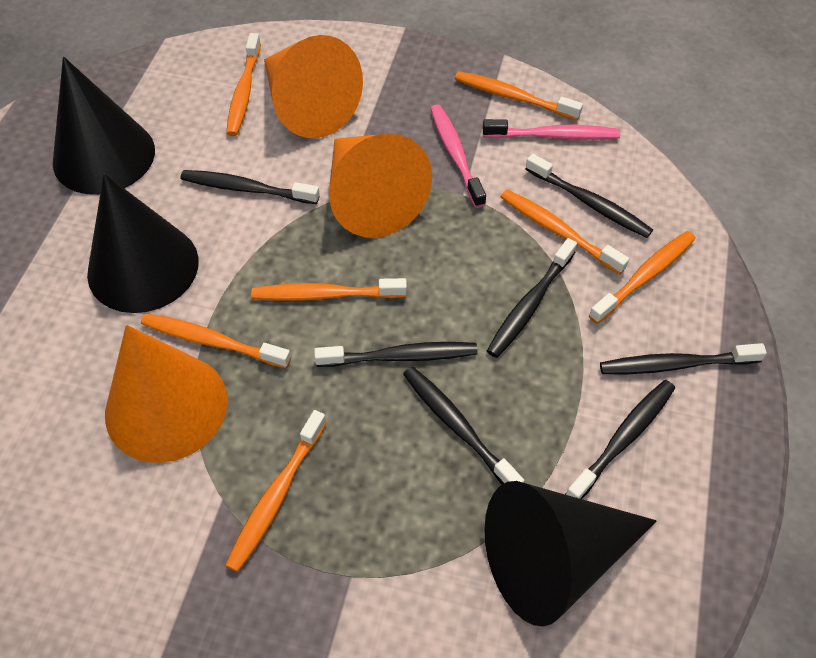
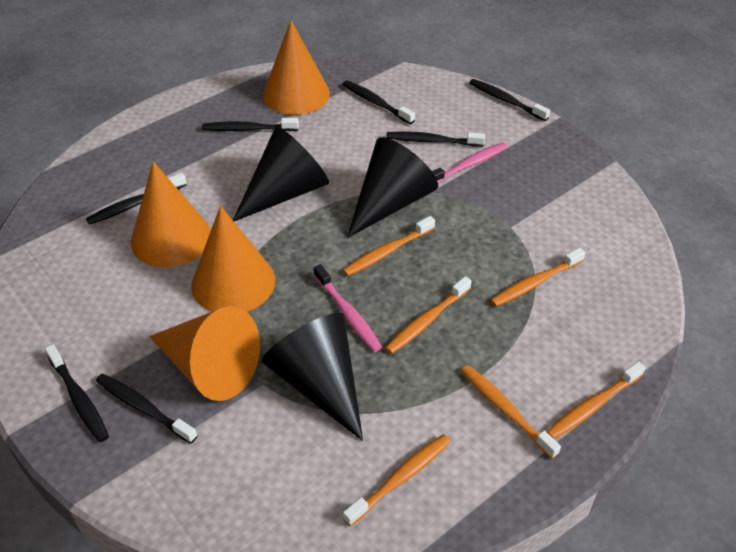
orange cone: 3 -> 4
orange toothbrush: 7 -> 6

